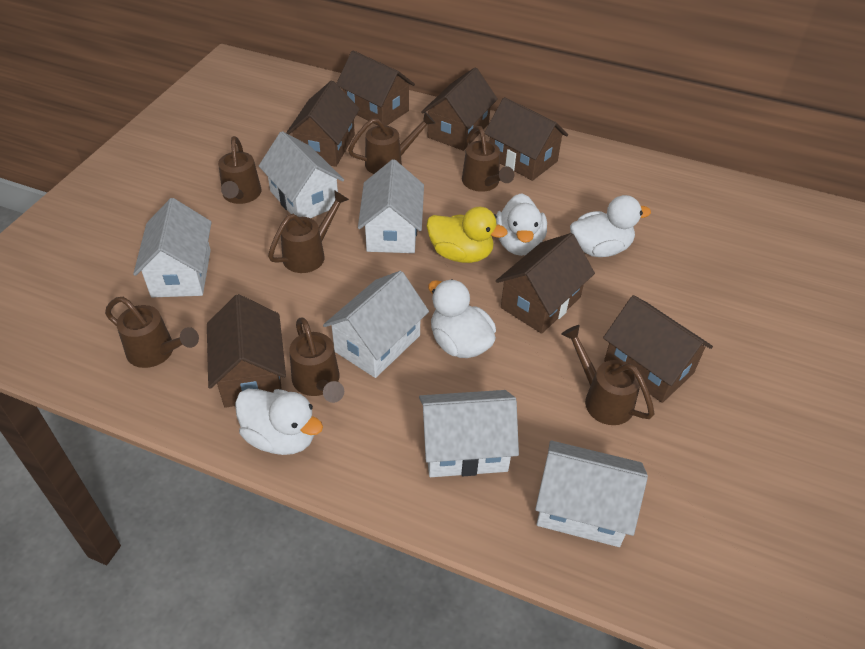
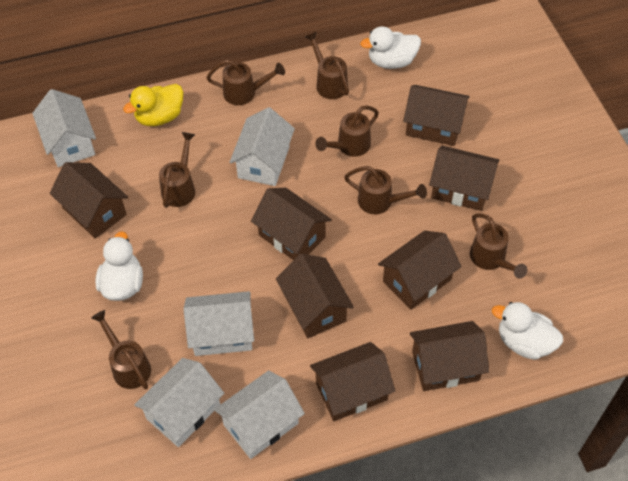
brown house: 7 -> 8
white duck: 4 -> 3
white house: 6 -> 5

